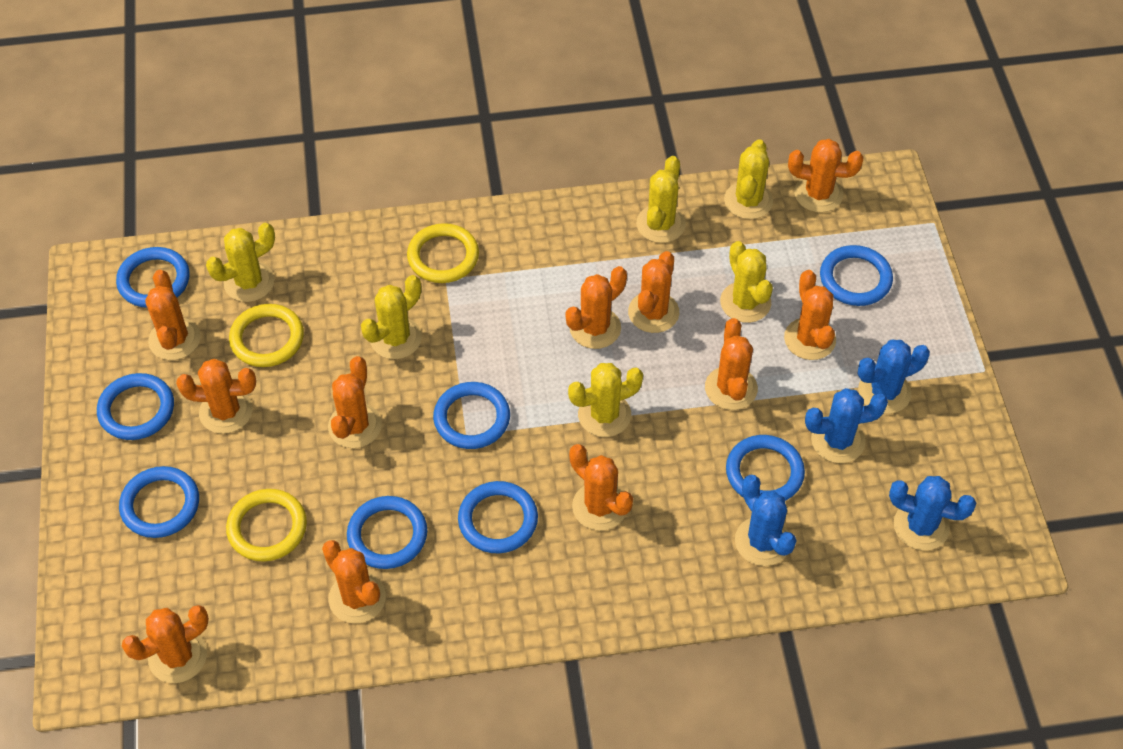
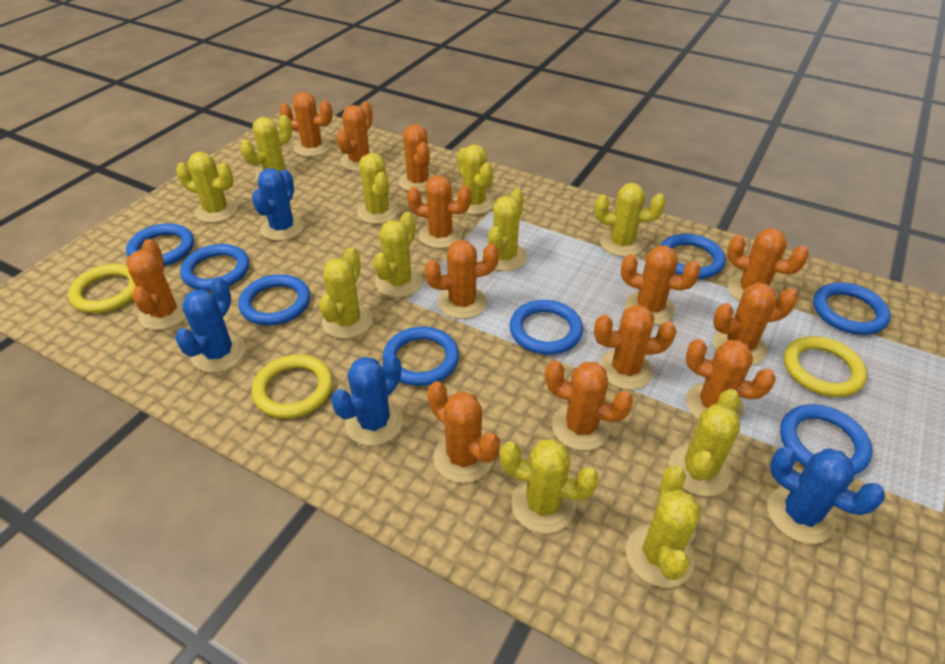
orange cactus: 11 -> 13
yellow cactus: 6 -> 11

